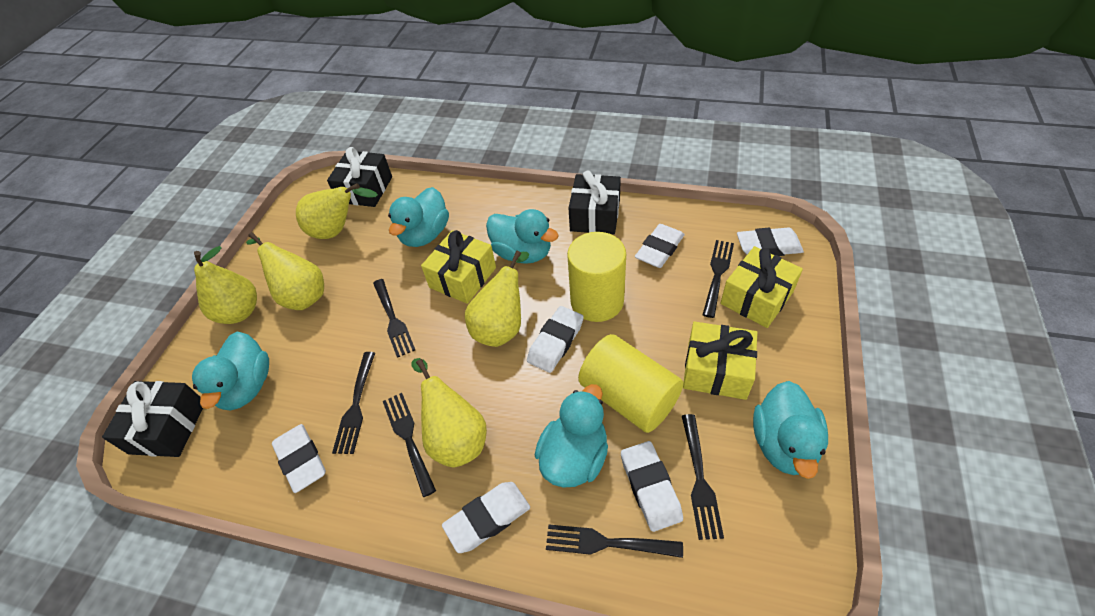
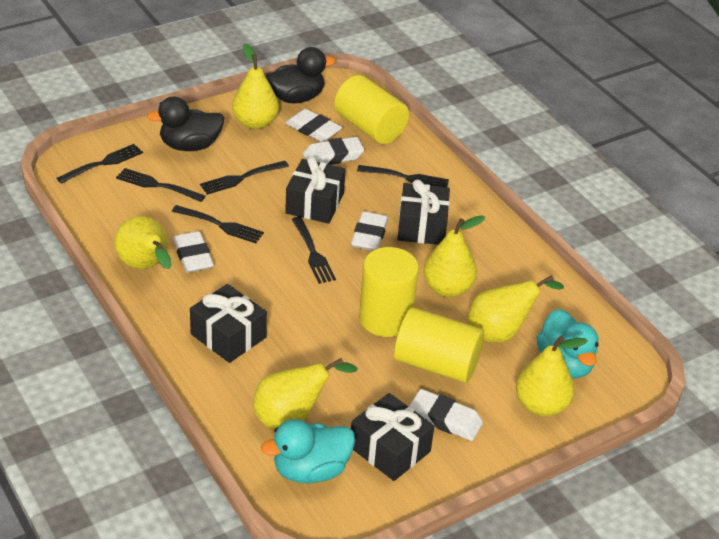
black duck: 0 -> 2
black gift: 3 -> 4
turquoise duck: 5 -> 2
white eraser: 6 -> 5
yellow cylinder: 2 -> 3
yellow gift: 3 -> 0
yellow pear: 5 -> 6

